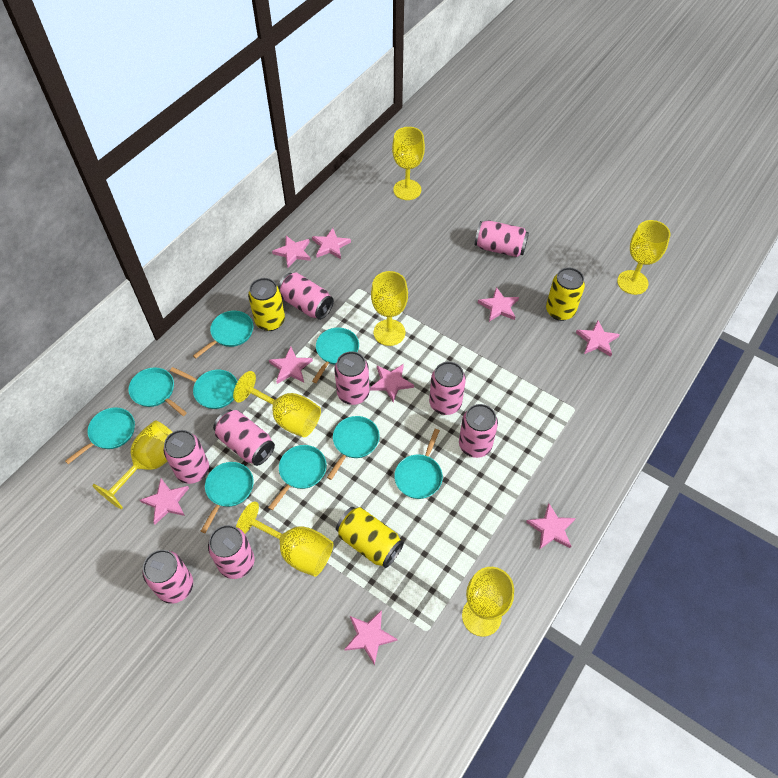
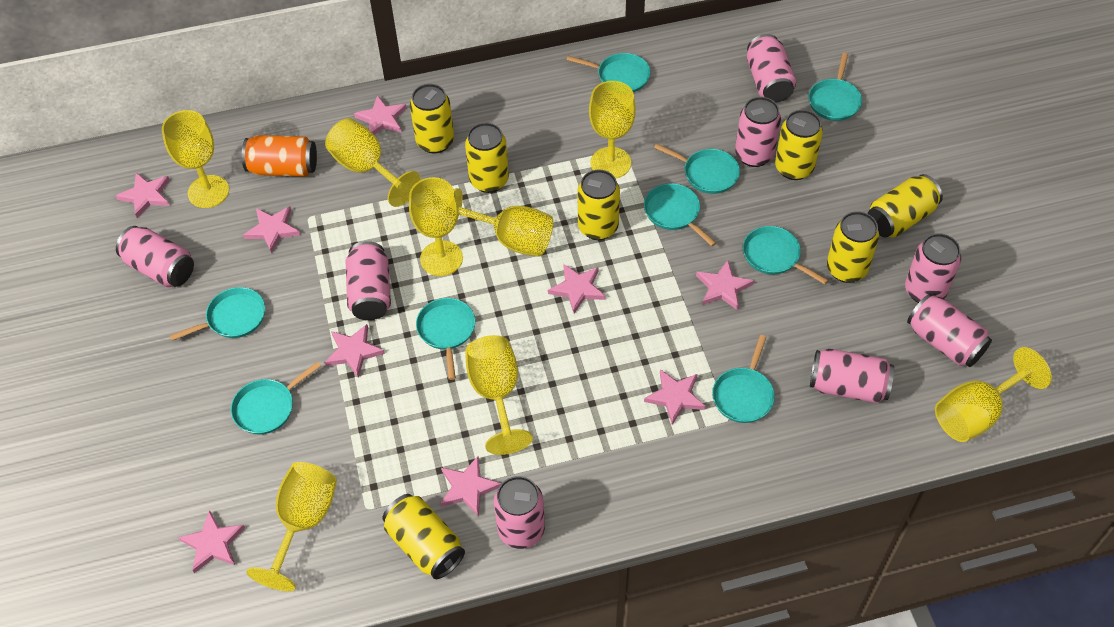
orange can: 0 -> 1
pink can: 9 -> 8
yellow can: 3 -> 7
yellow goblet: 7 -> 8

